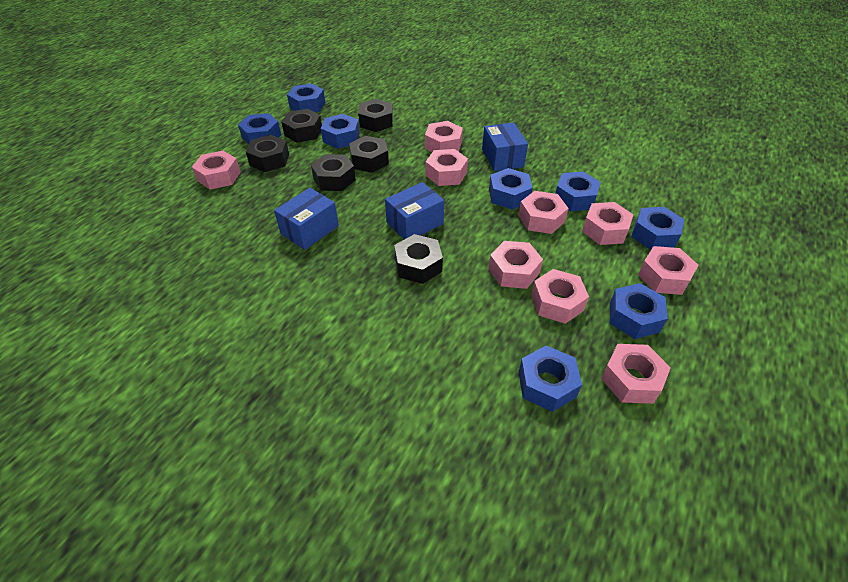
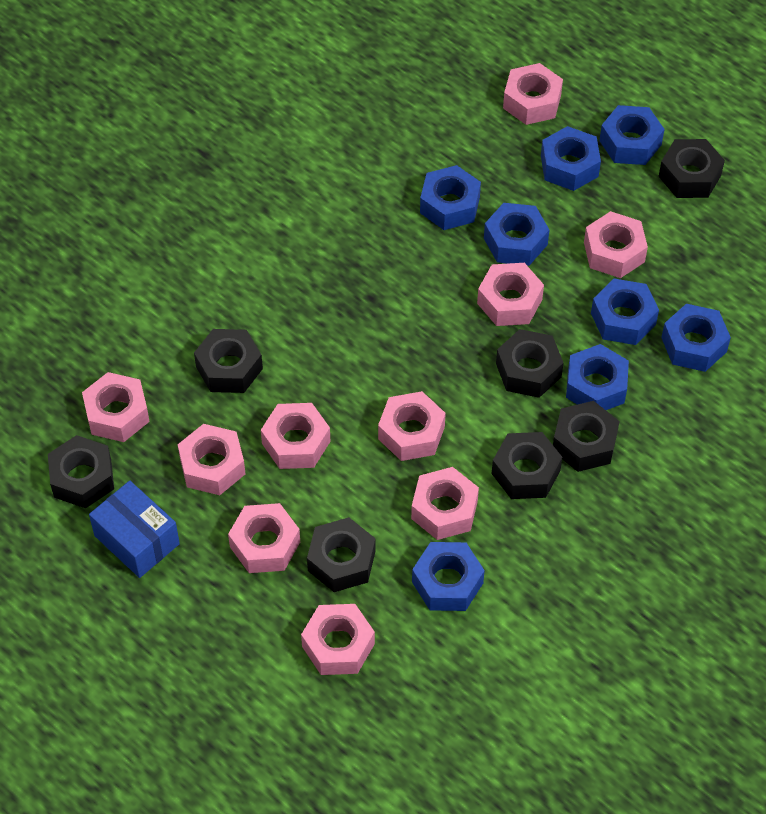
black nut: 6 -> 7
blue box: 3 -> 1
pink nut: 9 -> 10

